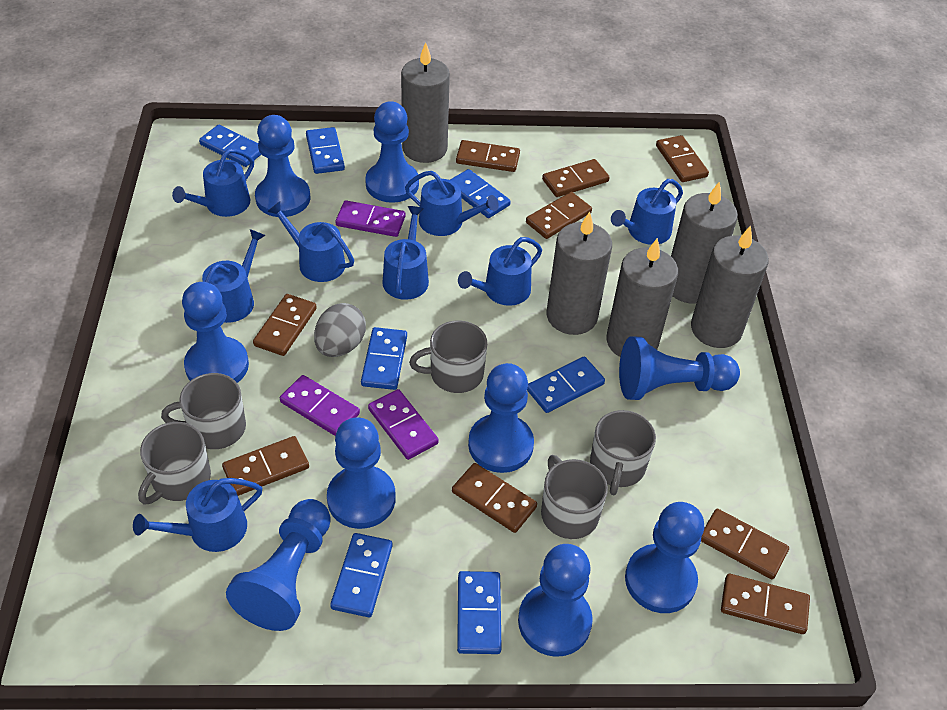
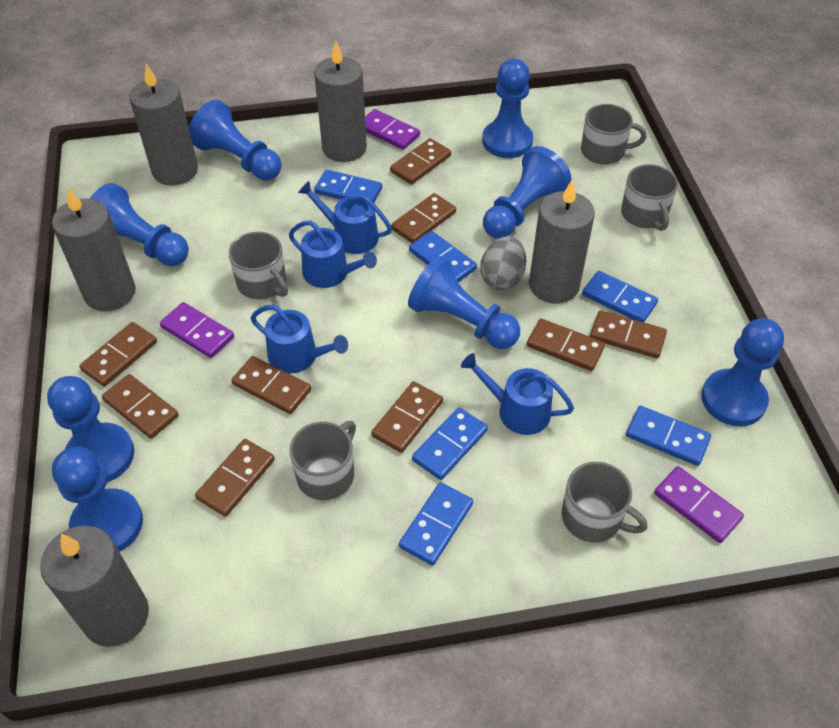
blue domino: 7 -> 6
blue pawn: 9 -> 8
blue watering can: 8 -> 4

